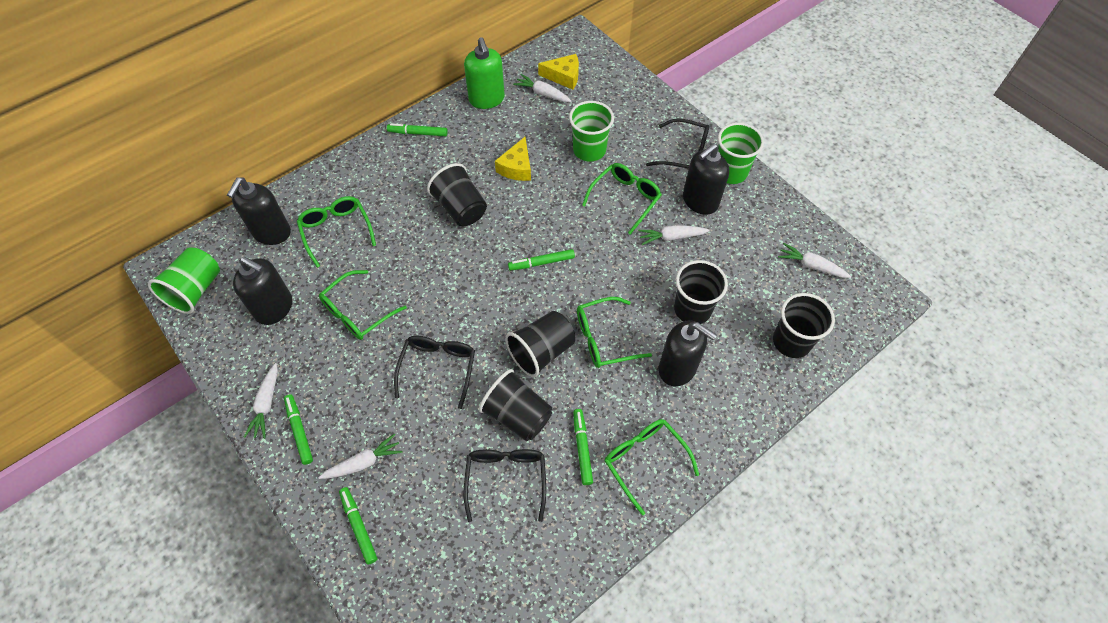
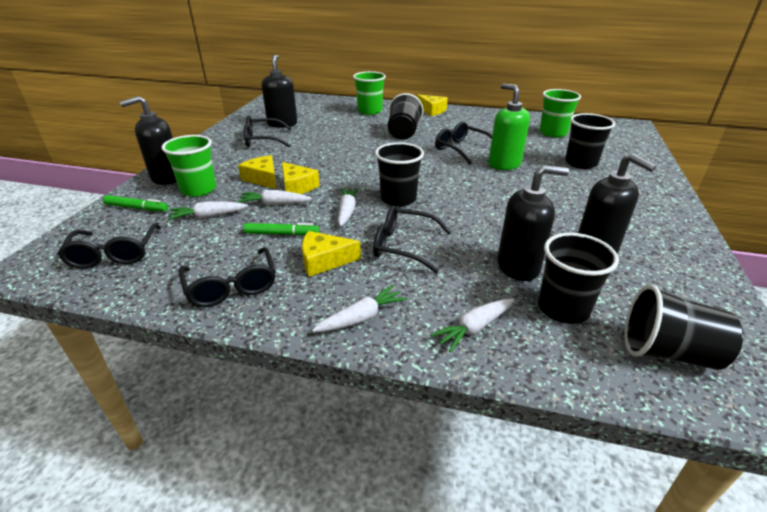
black glasses: 3 -> 5
green glasses: 5 -> 0
green marker: 5 -> 2
yellow cheese: 2 -> 4

